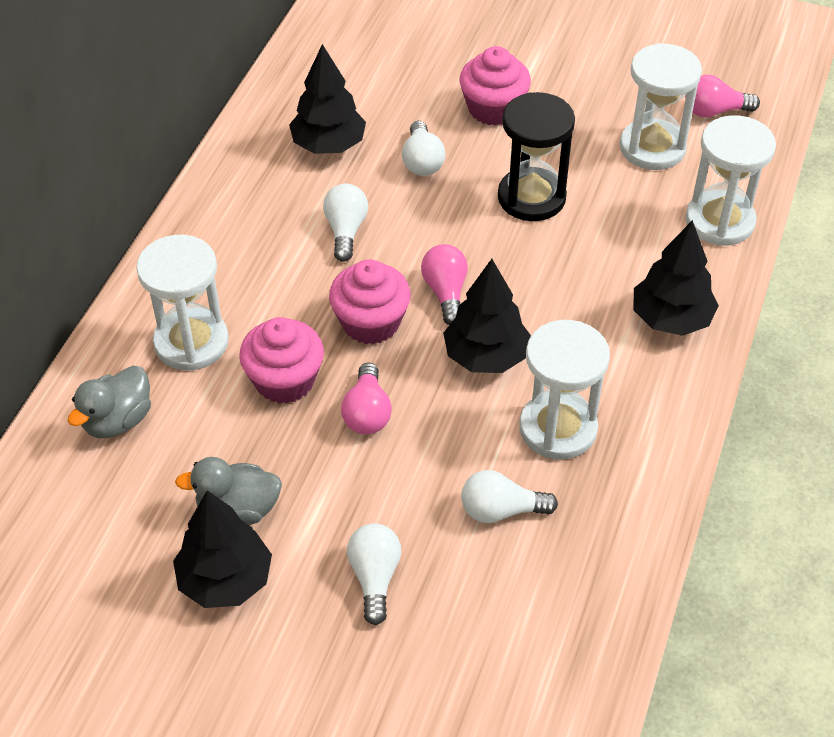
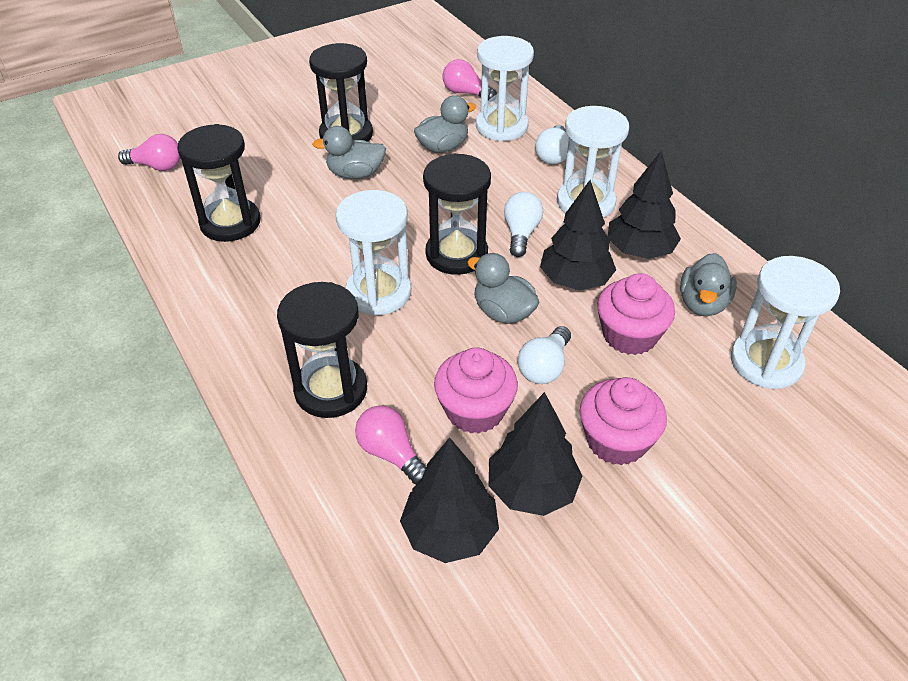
black hourglass: 1 -> 4
grey duck: 2 -> 4
white light bulb: 4 -> 3

